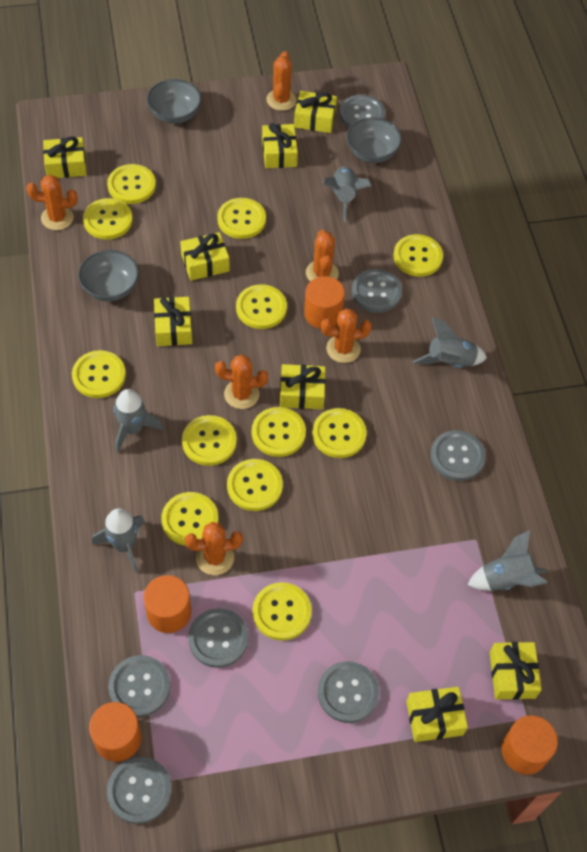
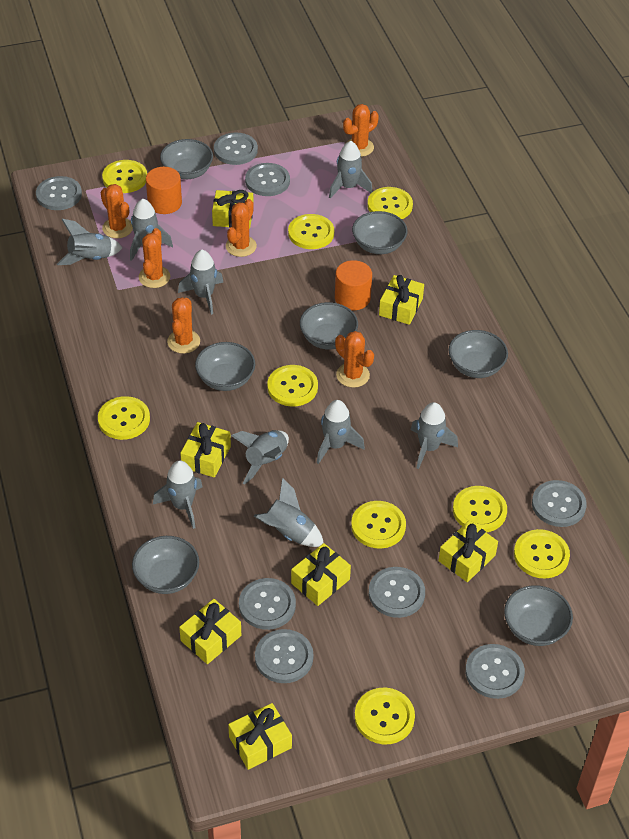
grey bowl: 3 -> 7
grey button: 7 -> 8
grey rocket: 5 -> 9
orange cylinder: 4 -> 2
yellow button: 12 -> 9
yellow gift: 8 -> 7

